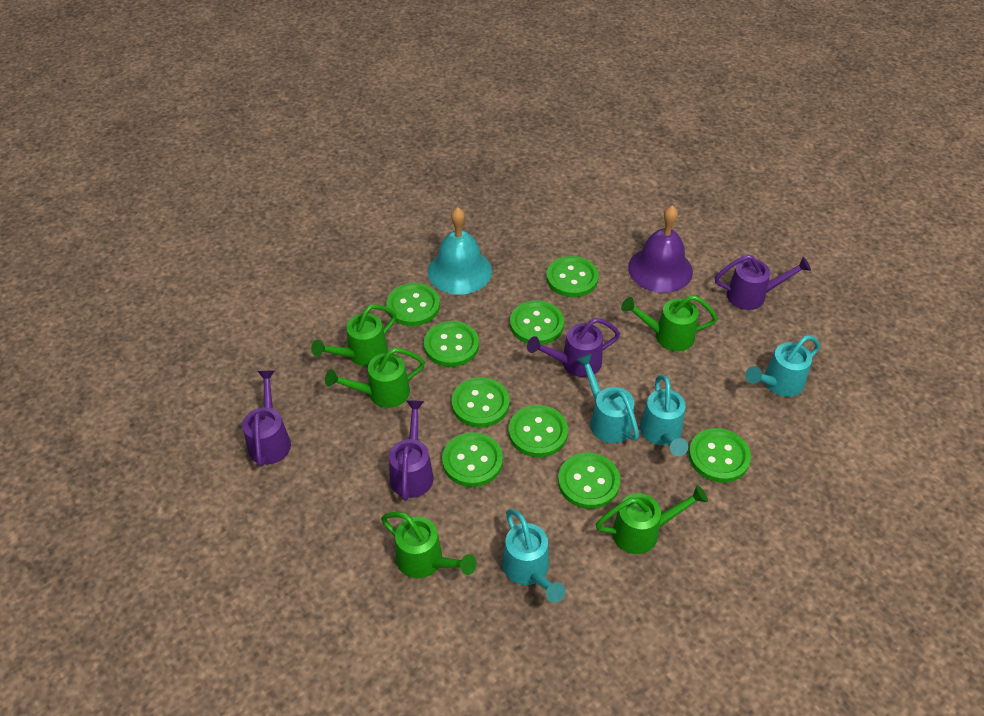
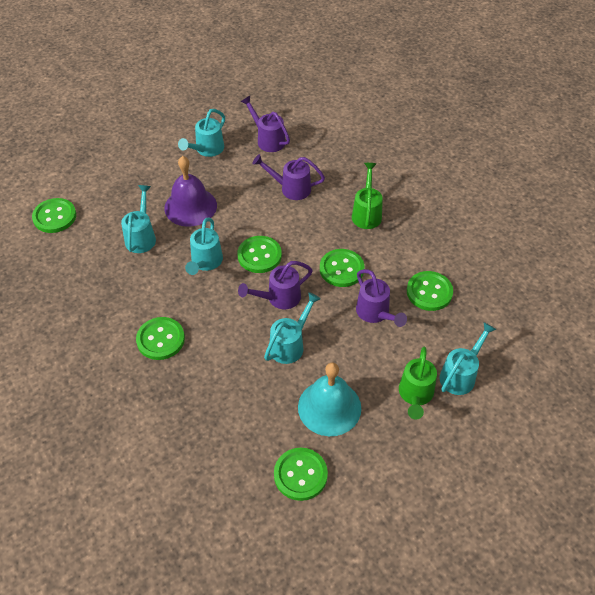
green button: 9 -> 6
green watering can: 5 -> 2
turquoise watering can: 4 -> 5

